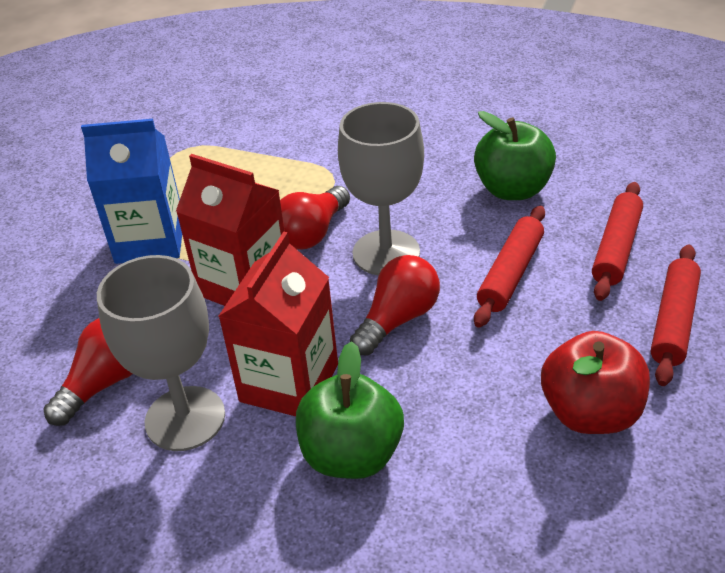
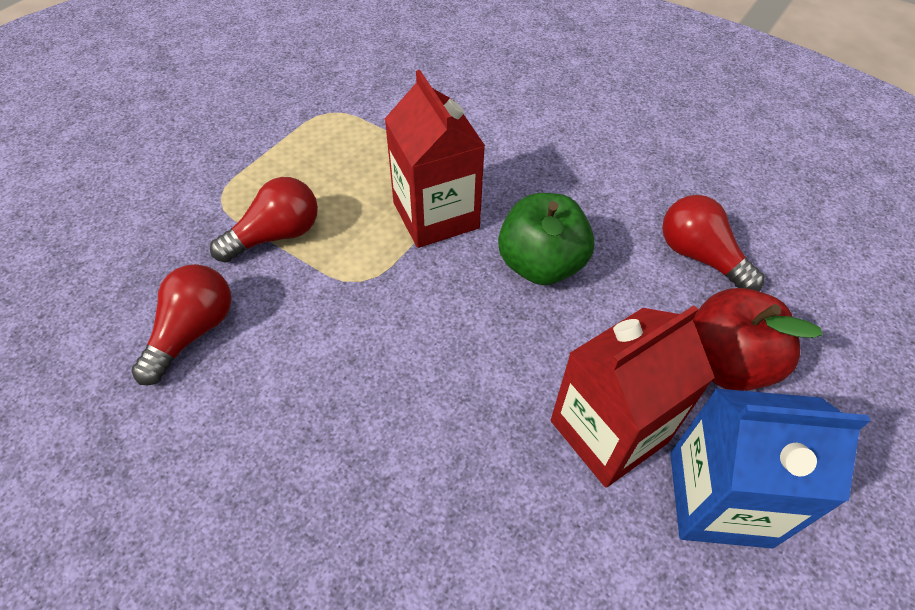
green apple: 2 -> 1
grey goblet: 2 -> 0
red rolling pin: 3 -> 0

